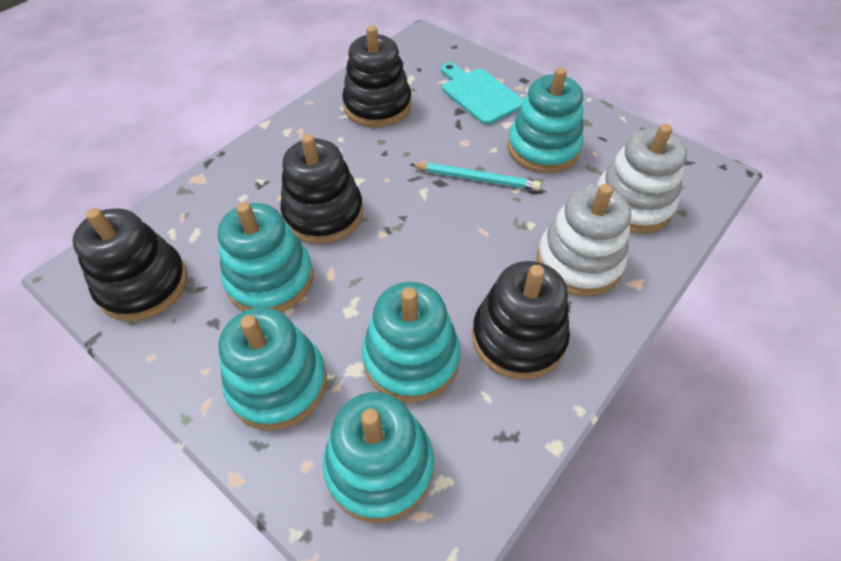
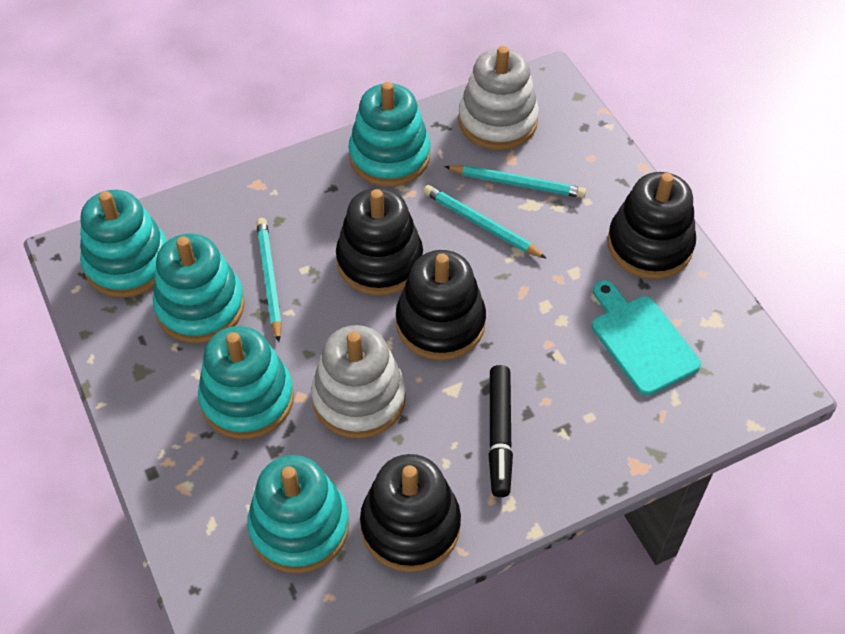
black marker: 0 -> 1
turquoise pencil: 1 -> 3

